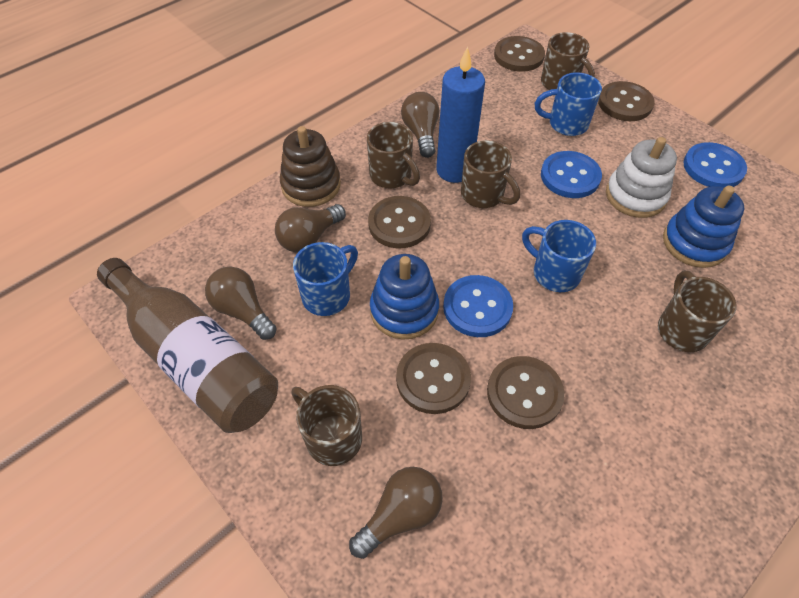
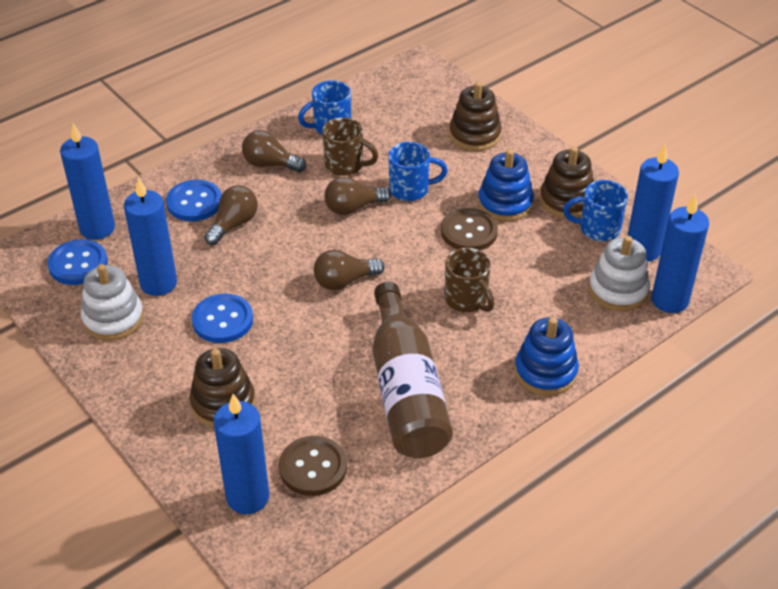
blue candle: 1 -> 5
brown button: 5 -> 2
brown mug: 5 -> 2
brown stacking toy: 1 -> 3
white stacking toy: 1 -> 2

